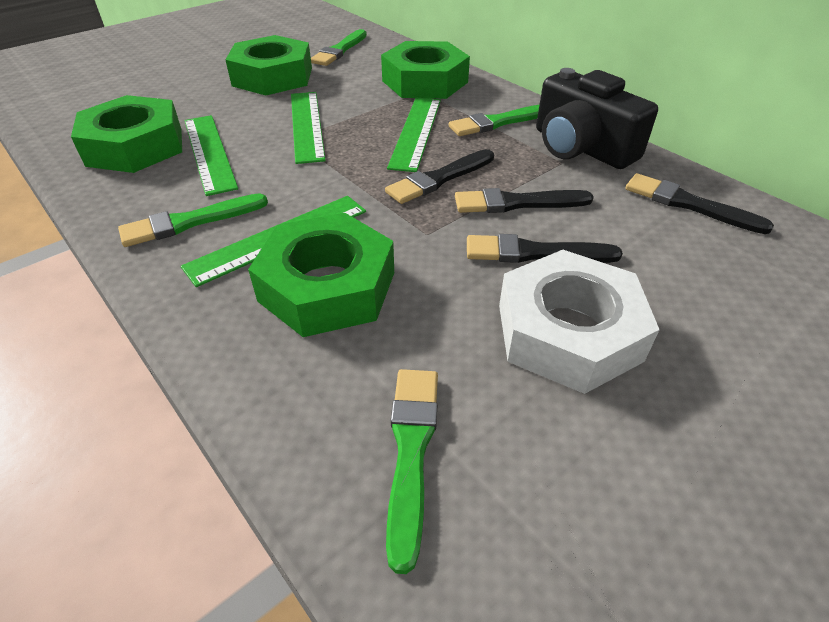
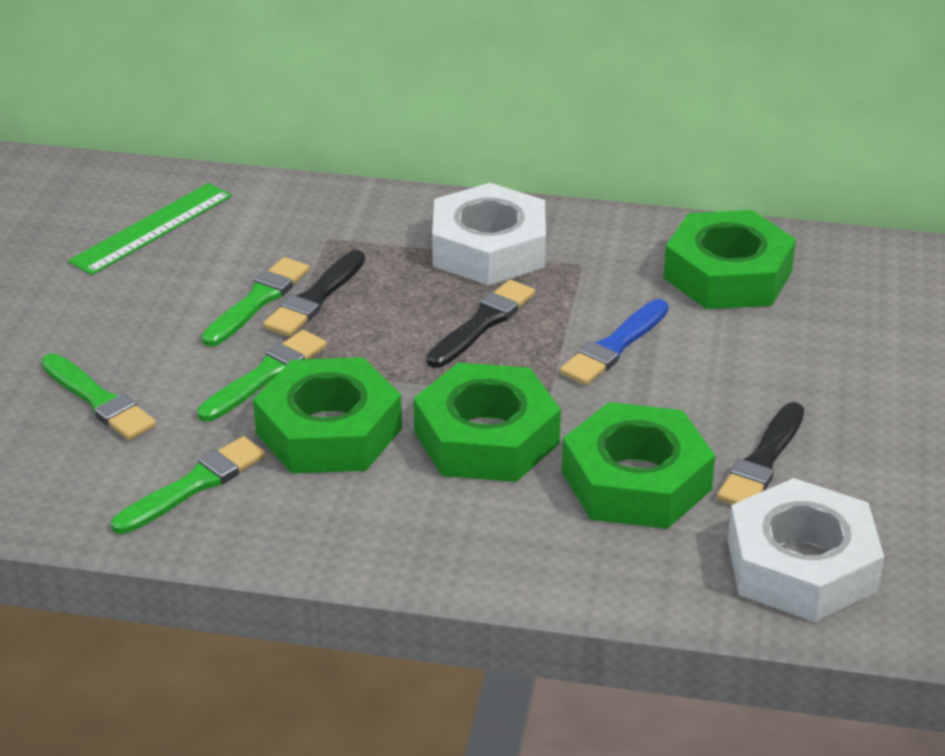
black brush: 4 -> 3
black camera: 1 -> 0
blue brush: 0 -> 1
green ruler: 4 -> 1
white nut: 1 -> 2

